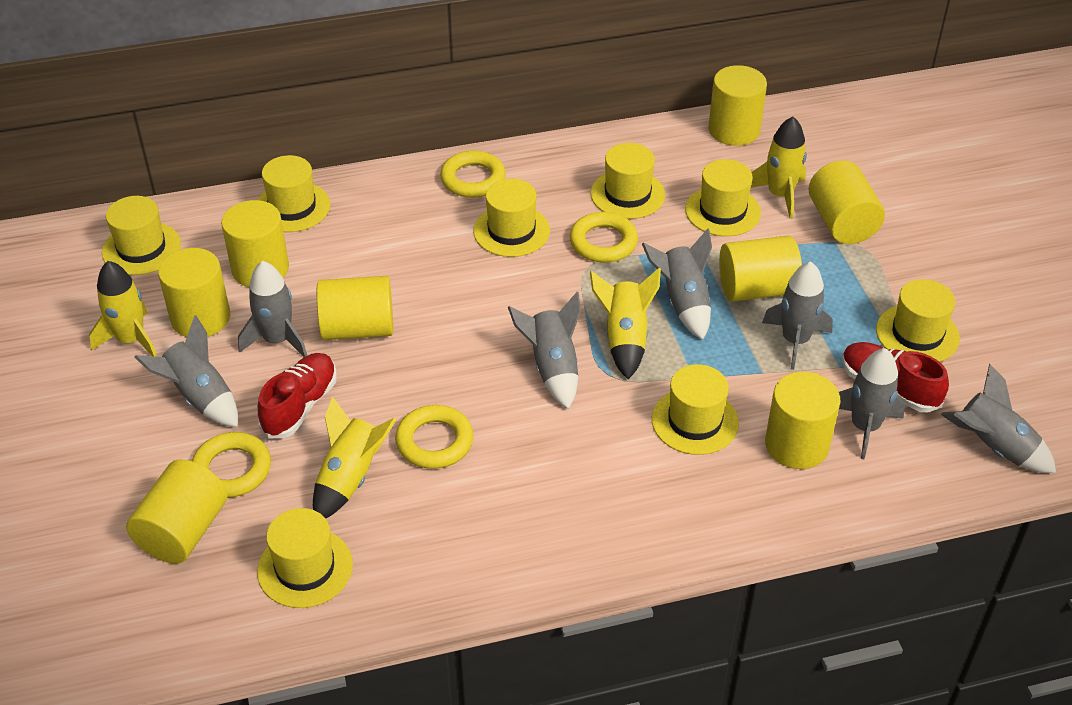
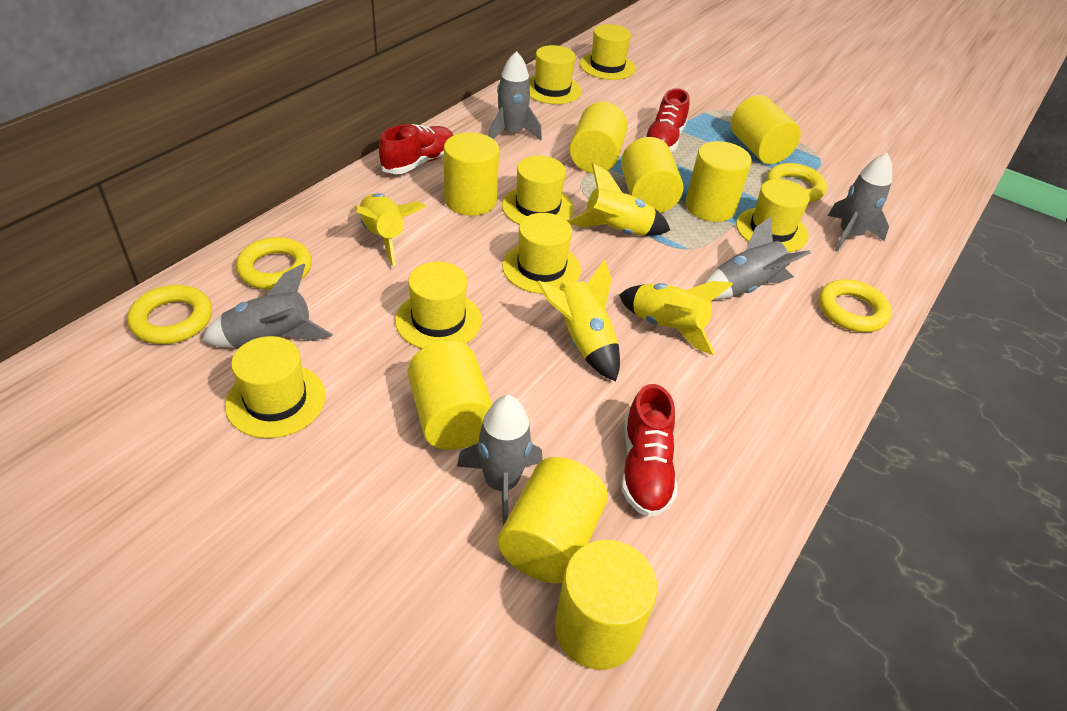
grey rocket: 7 -> 5
red shoe: 2 -> 3
yellow hat: 8 -> 7

